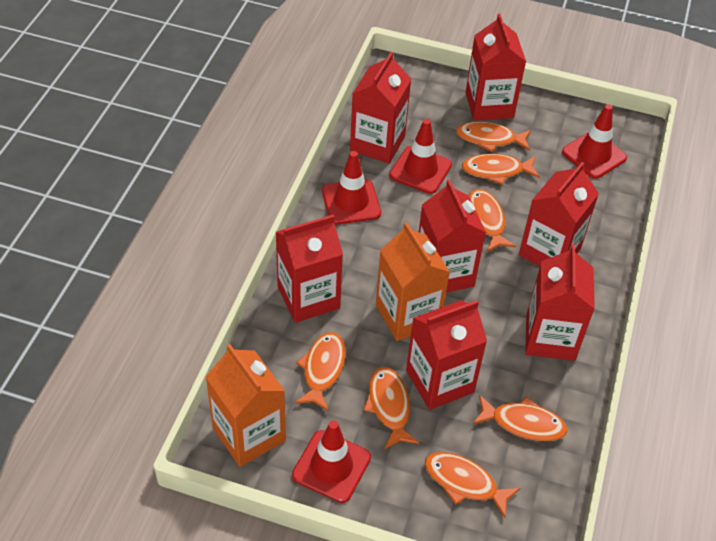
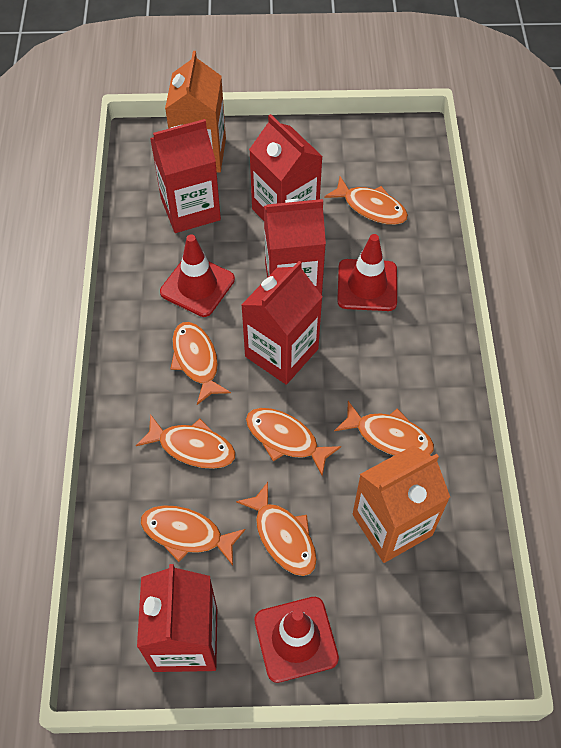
red carton: 7 -> 5
red traffic cone: 4 -> 3

